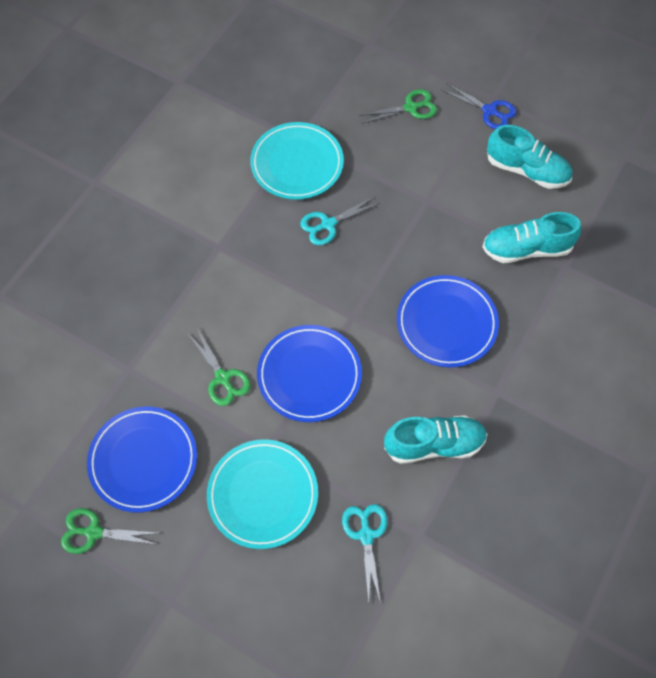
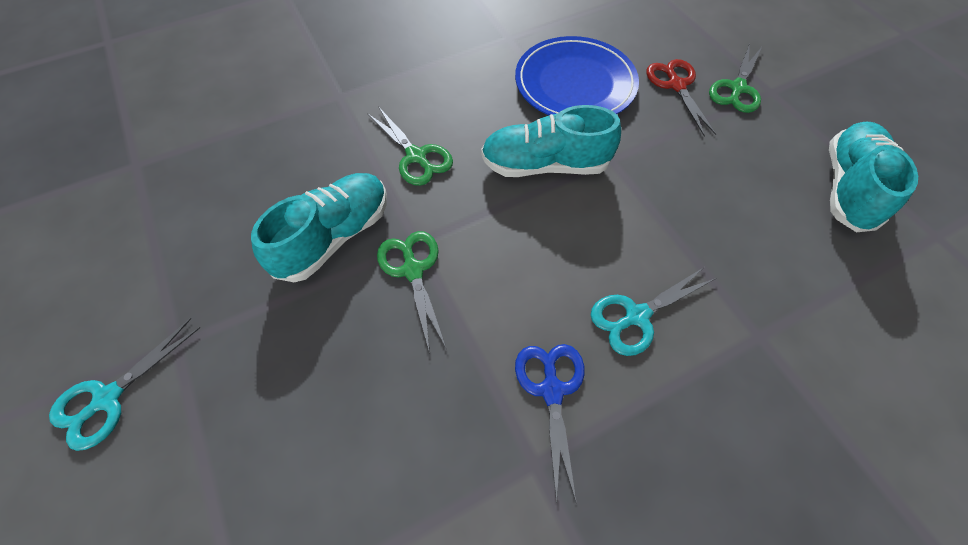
blue plate: 3 -> 1
red scissors: 0 -> 1
turquoise plate: 2 -> 0

